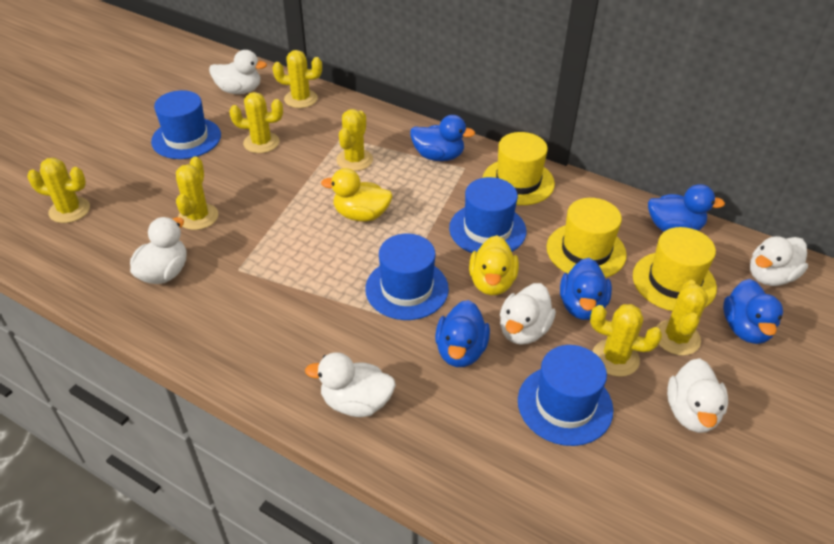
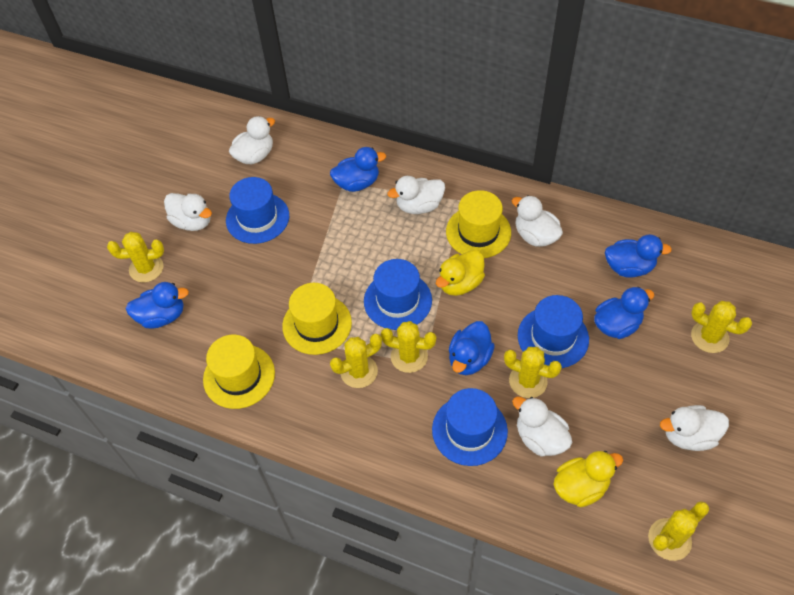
yellow cactus: 7 -> 6

